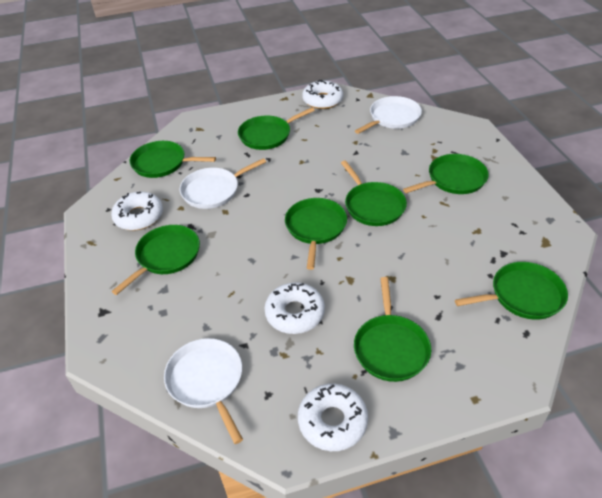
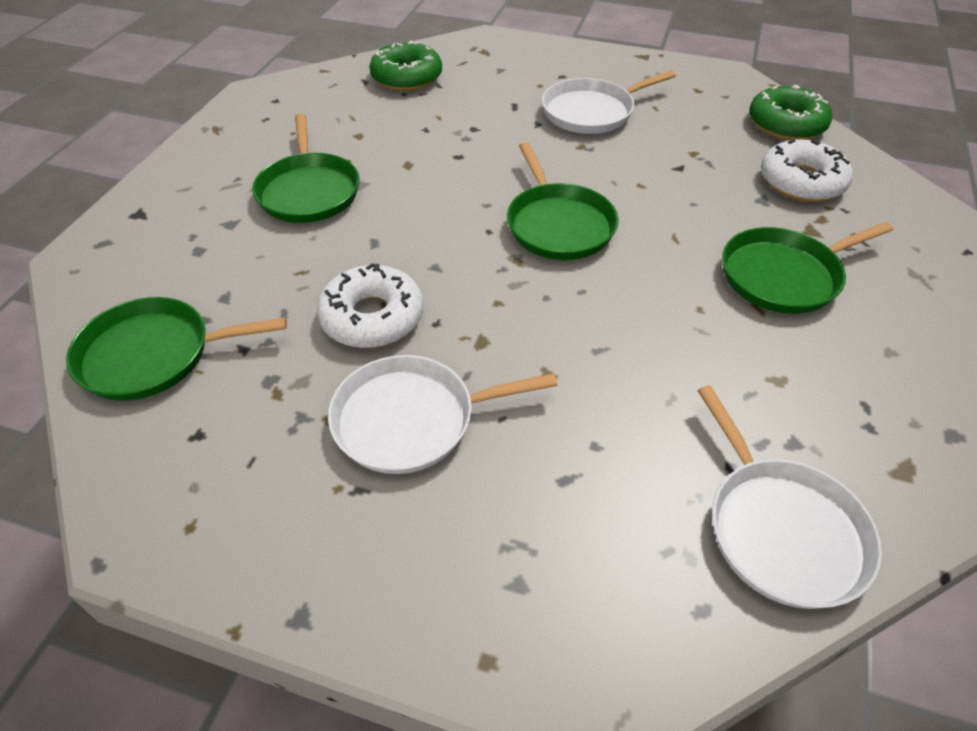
green donut: 0 -> 2
green pan: 8 -> 4
white donut: 4 -> 2

